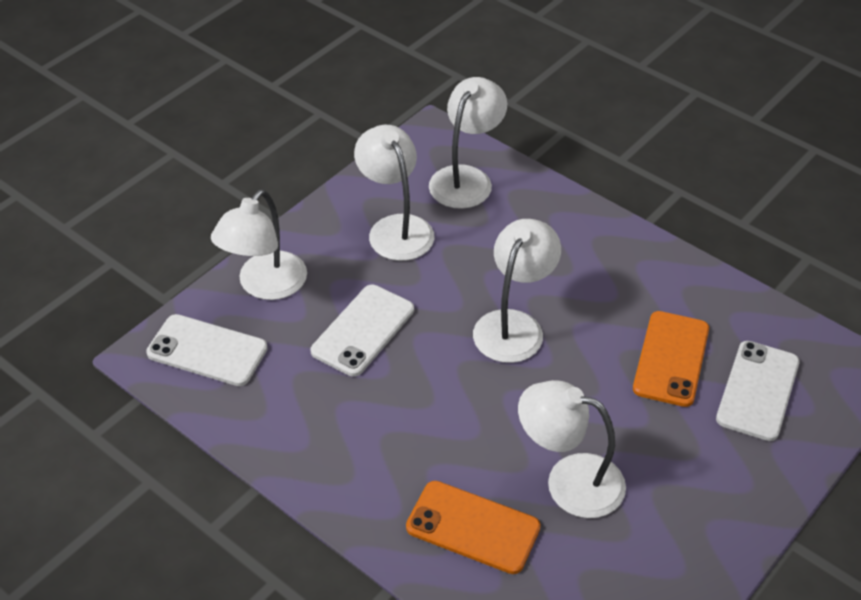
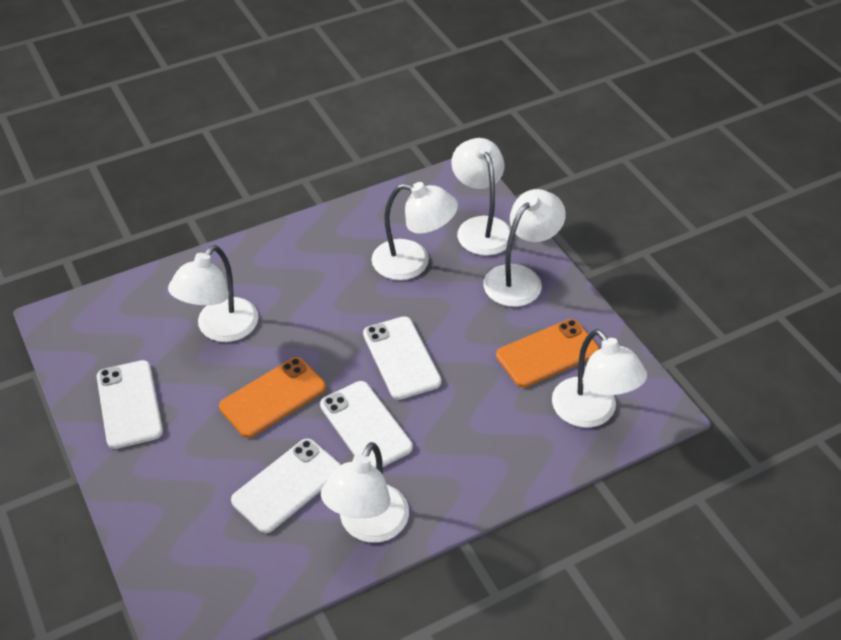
white lamp: 5 -> 6
white phone: 3 -> 4

